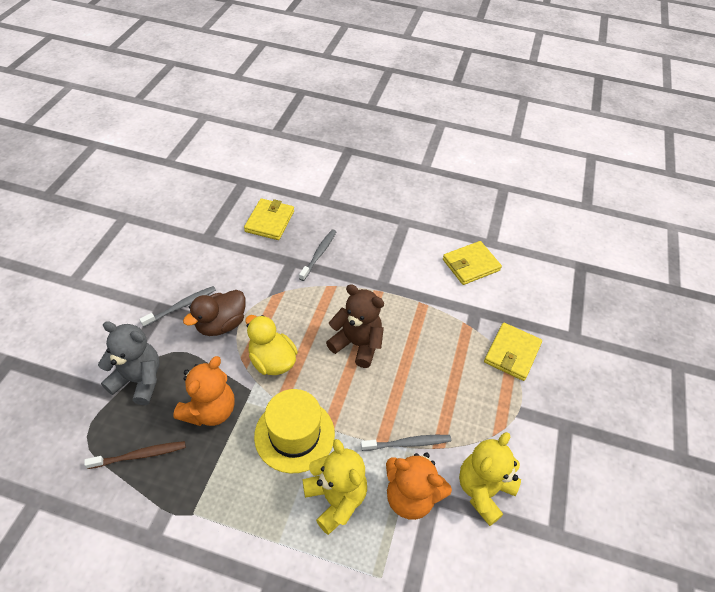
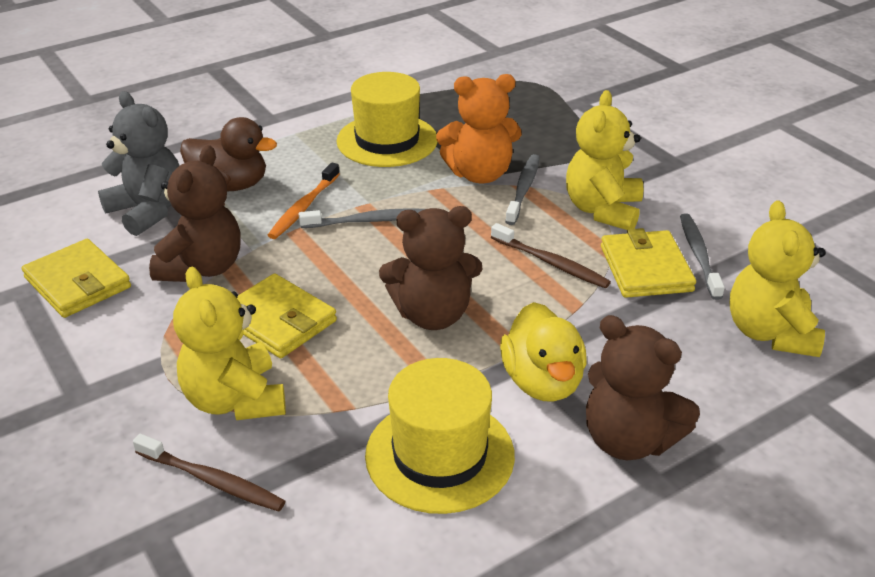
brown teddy bear: 1 -> 3
brown toothbrush: 1 -> 2
orange teddy bear: 2 -> 1
orange toothbrush: 0 -> 1
yellow hat: 1 -> 2
yellow teddy bear: 2 -> 3

